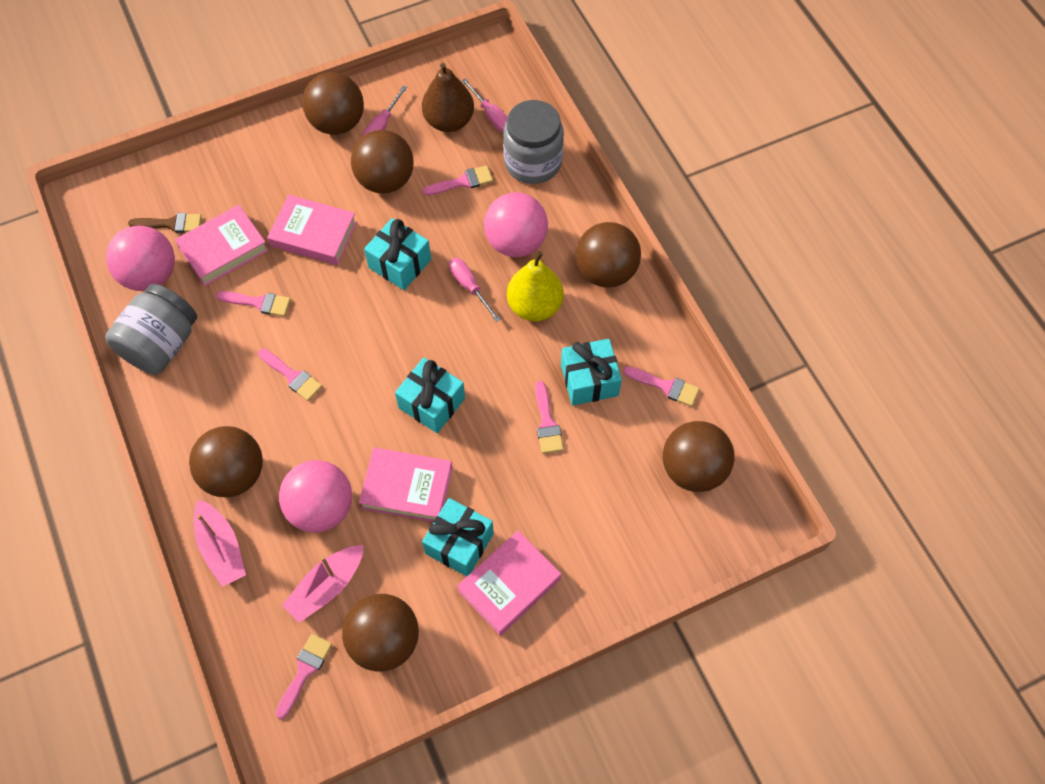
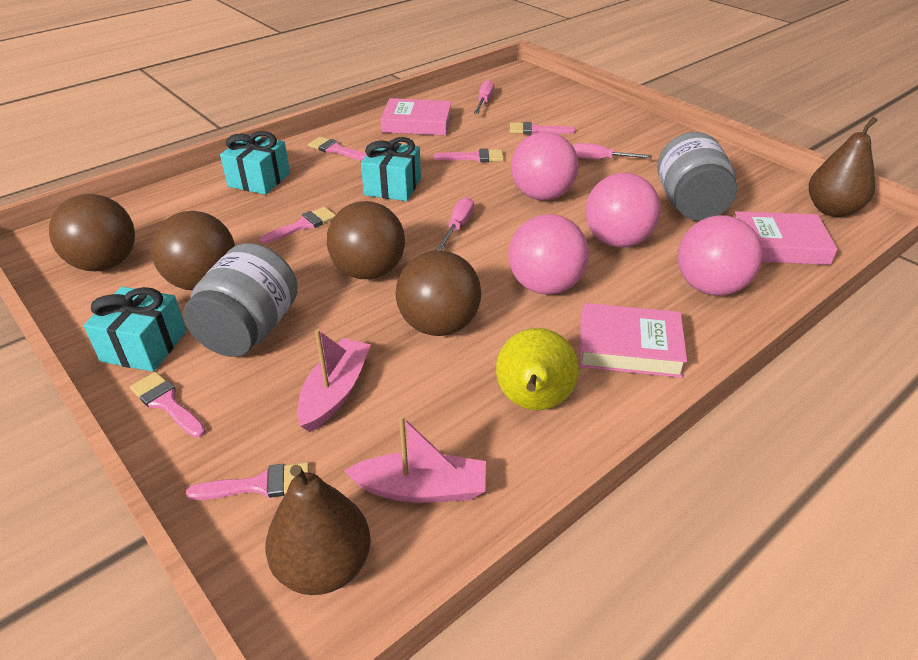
brown ball: 6 -> 4
brown brush: 1 -> 0
brown pear: 1 -> 2
pink ball: 3 -> 4
pink book: 4 -> 3
turquoise gift: 4 -> 3

